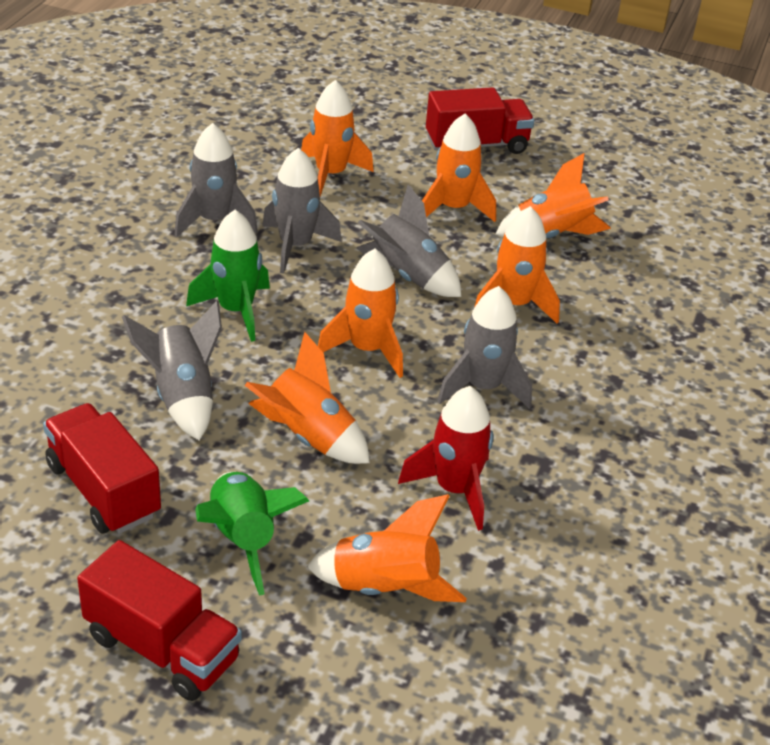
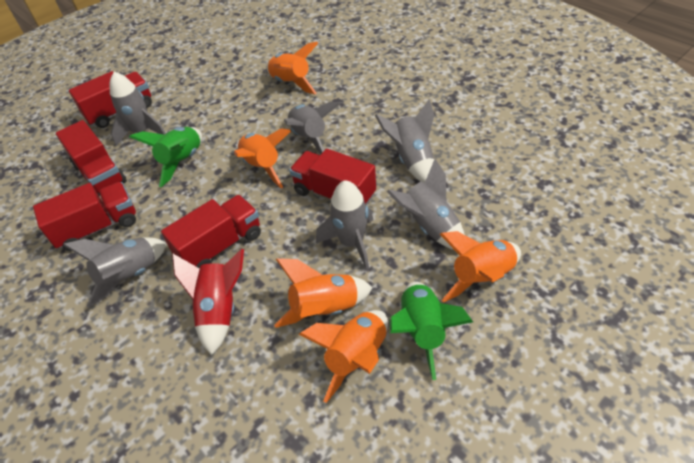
grey rocket: 5 -> 6
orange rocket: 7 -> 5
red truck: 3 -> 5

